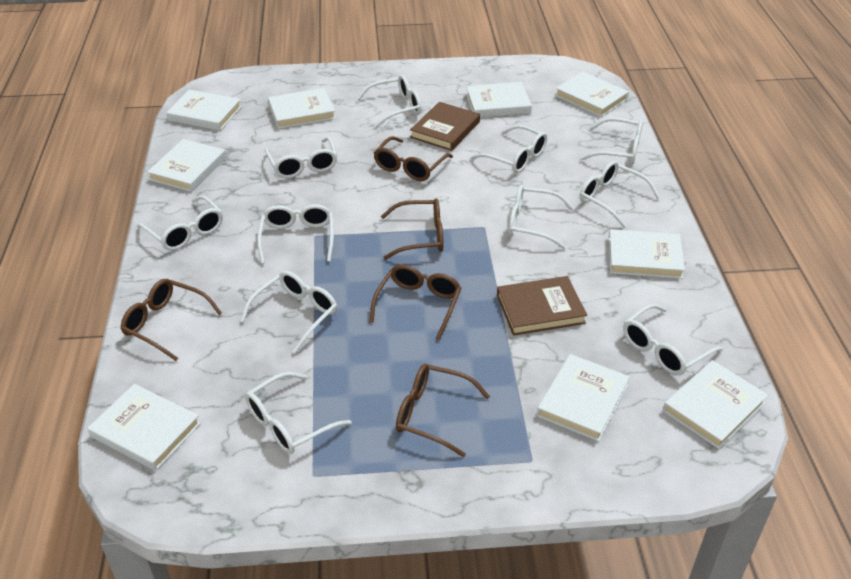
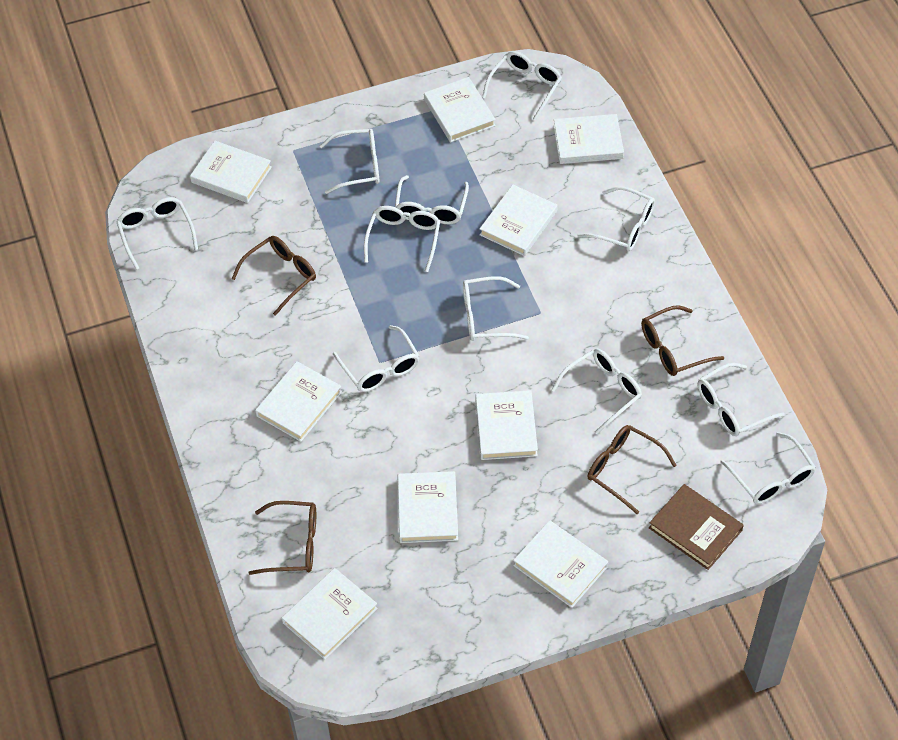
brown book: 2 -> 1
brown glasses: 5 -> 4

